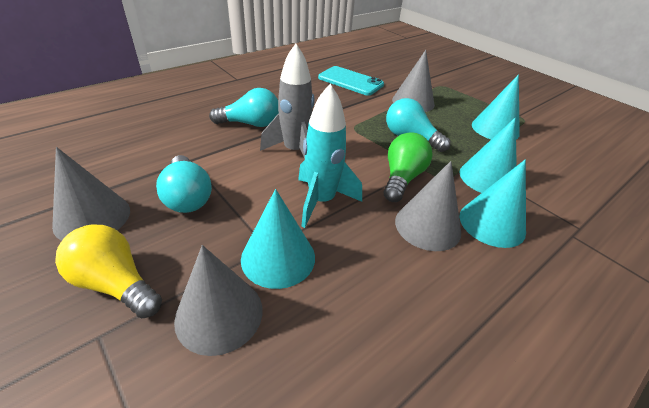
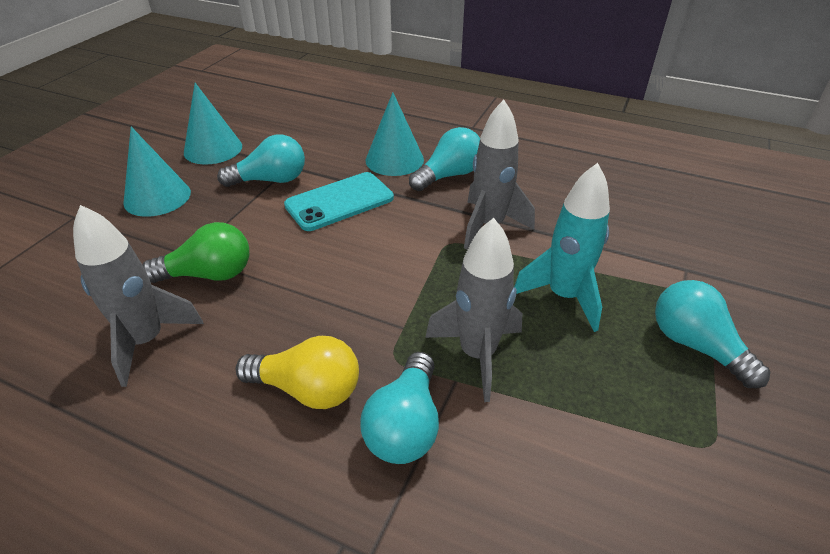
grey cone: 4 -> 0
grey rocket: 1 -> 3
turquoise cone: 4 -> 3
turquoise light bulb: 3 -> 4

